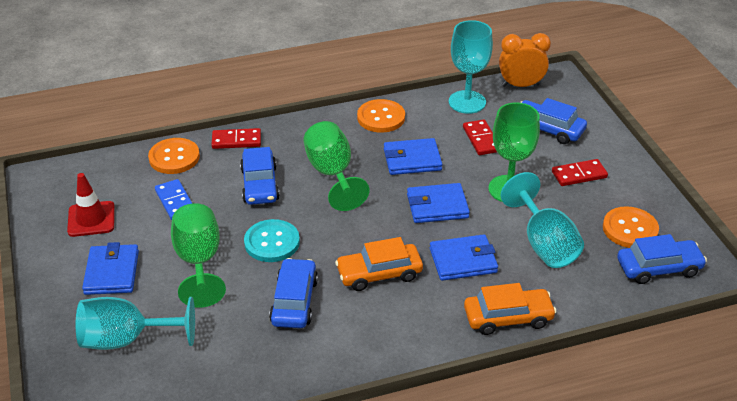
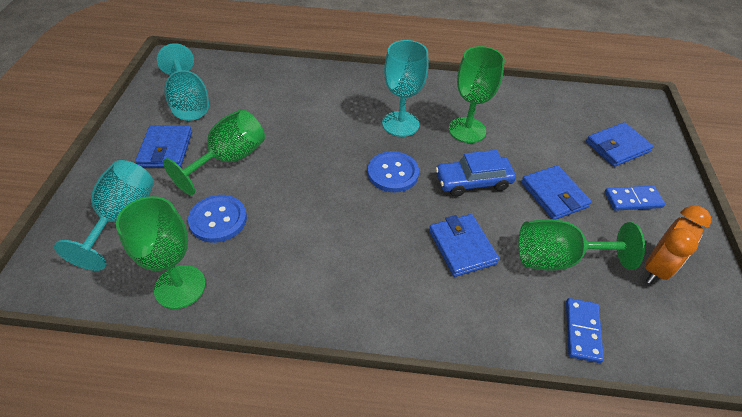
blue button: 0 -> 2
blue car: 4 -> 1
blue domino: 1 -> 2
green goblet: 3 -> 4
orange button: 3 -> 0
orange car: 2 -> 0
red domino: 3 -> 0
red traffic cone: 1 -> 0
turquoise button: 1 -> 0

